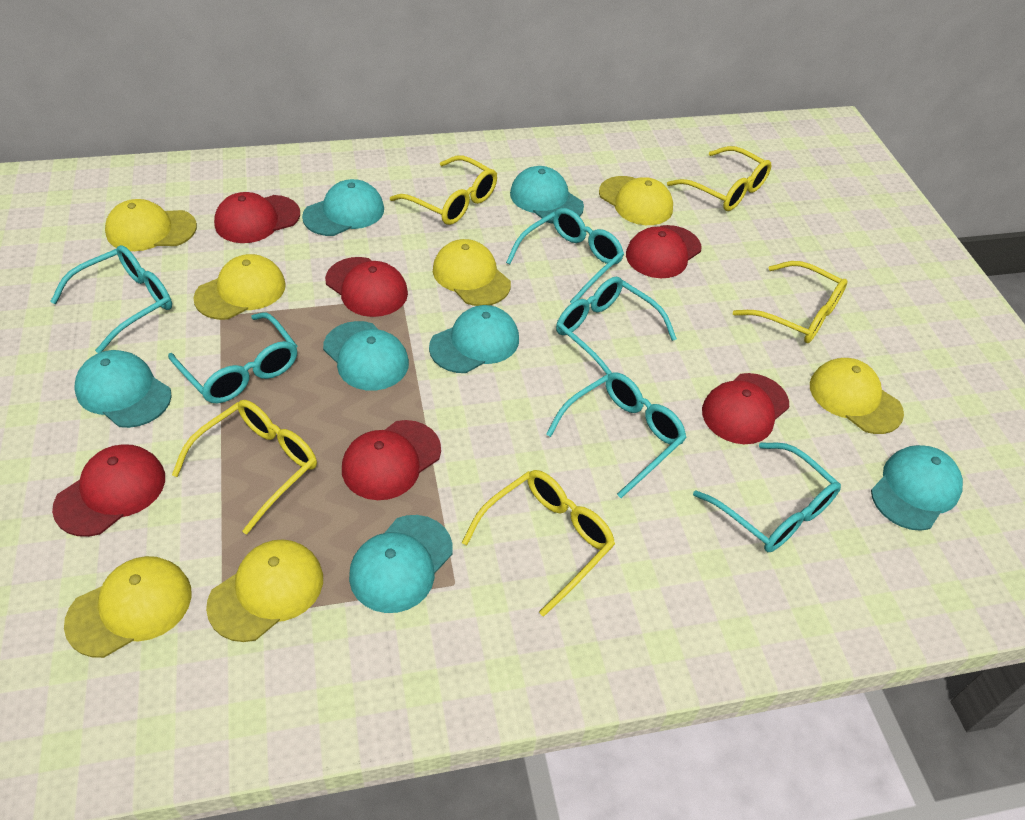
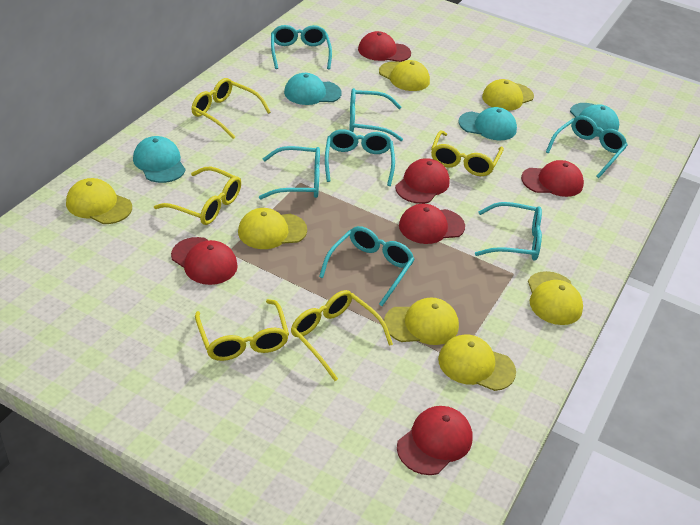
turquoise cap: 7 -> 4
turquoise glasses: 6 -> 7

